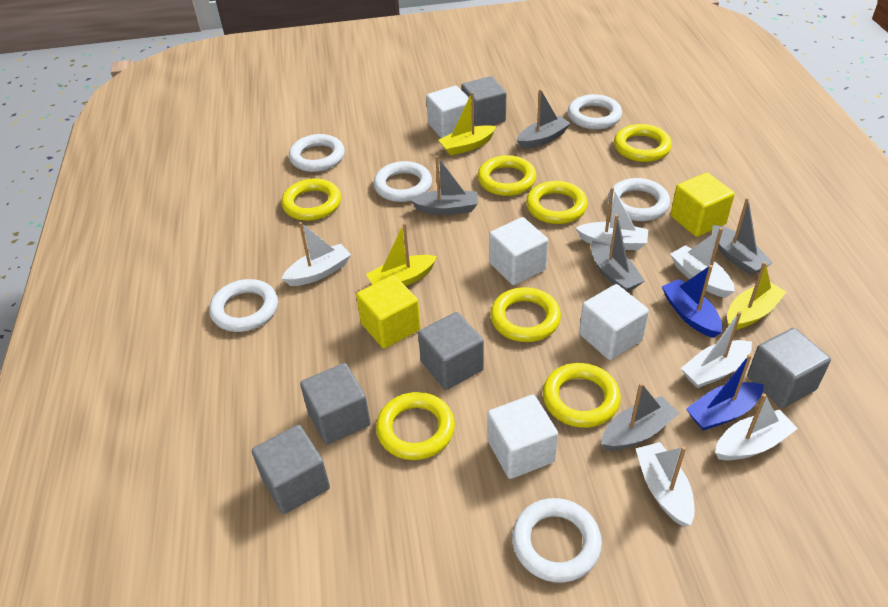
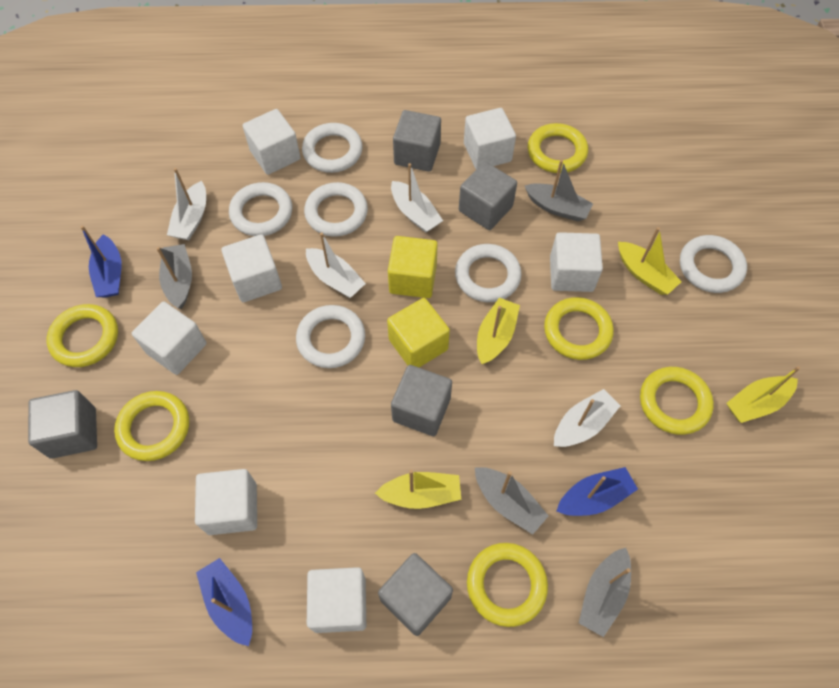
blue boat: 2 -> 3
grey boat: 5 -> 4
white boat: 6 -> 4
white cube: 4 -> 7
yellow boat: 3 -> 4
yellow ring: 7 -> 6

